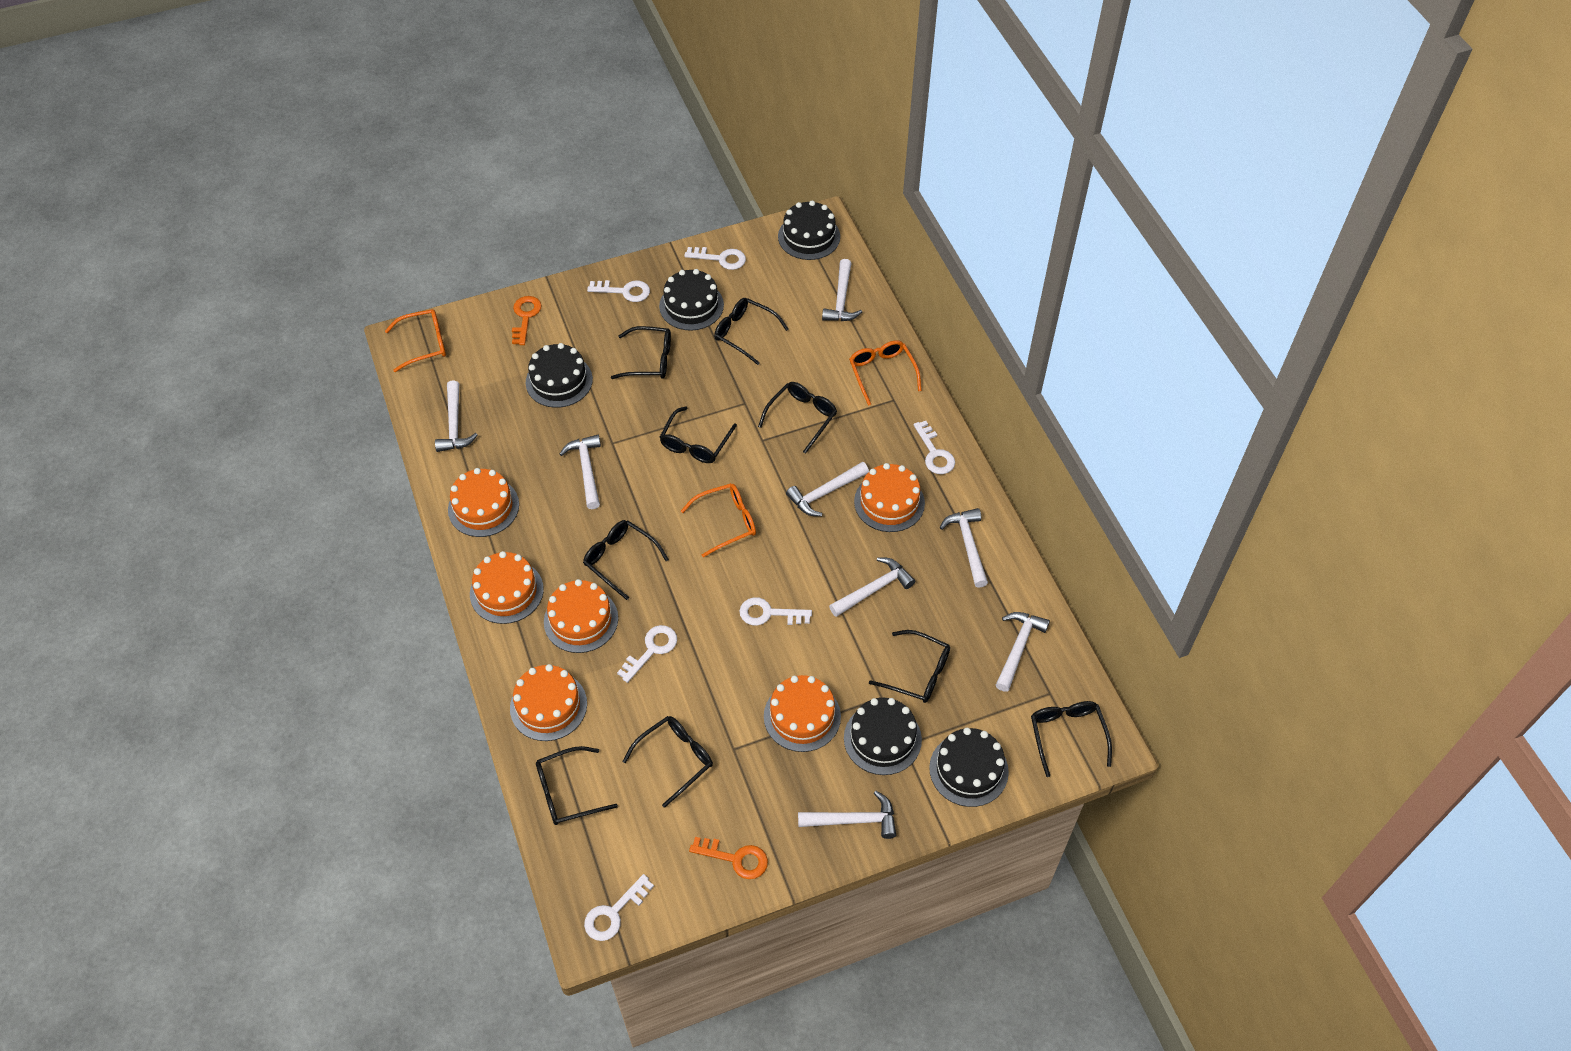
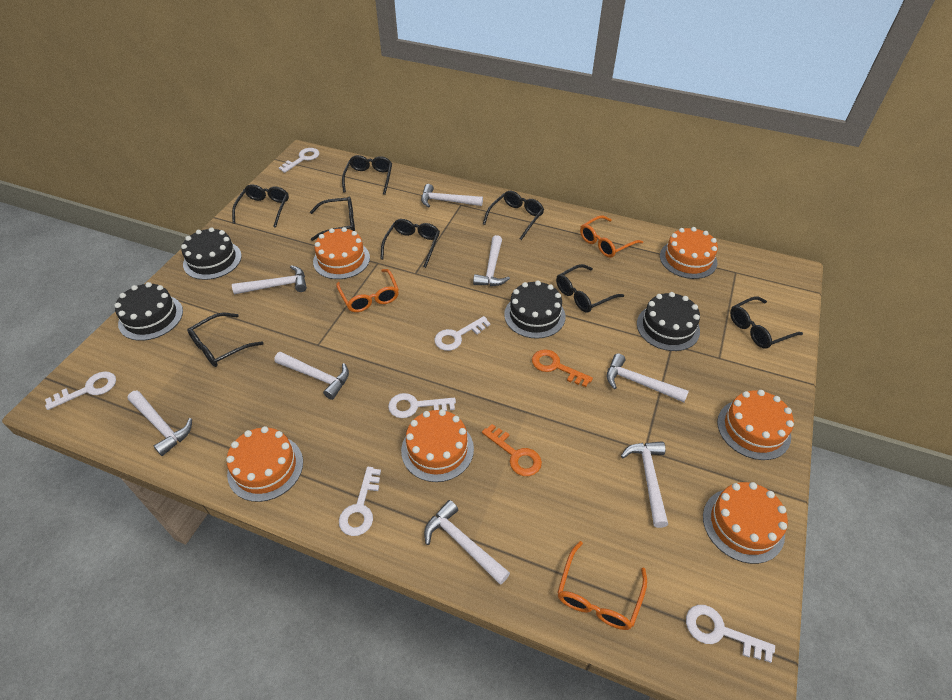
black cake: 5 -> 4
black glasses: 9 -> 8

